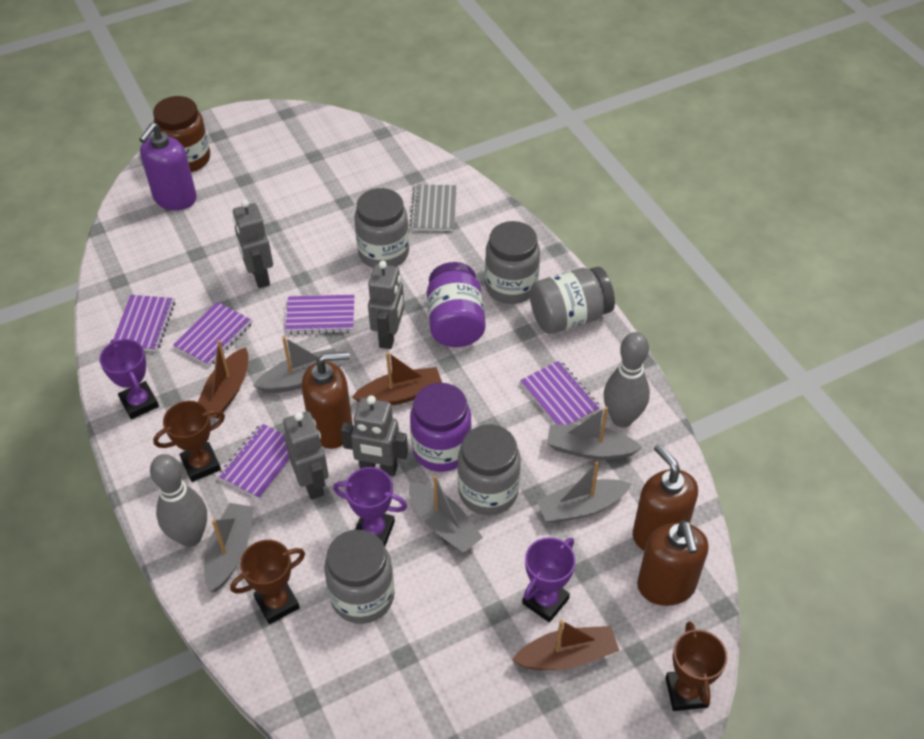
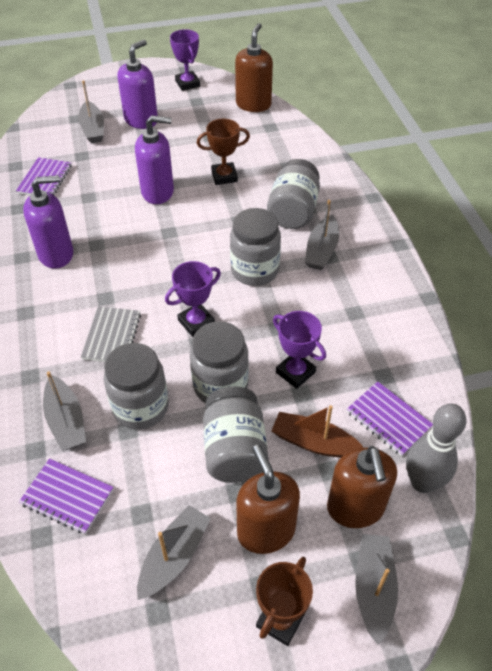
brown boat: 3 -> 1
brown jar: 1 -> 0
brown trophy: 3 -> 2
grey bowling pin: 2 -> 1
grey robot: 4 -> 0
purple jar: 2 -> 0
purple notebook: 5 -> 3
purple soap dispenser: 1 -> 3

